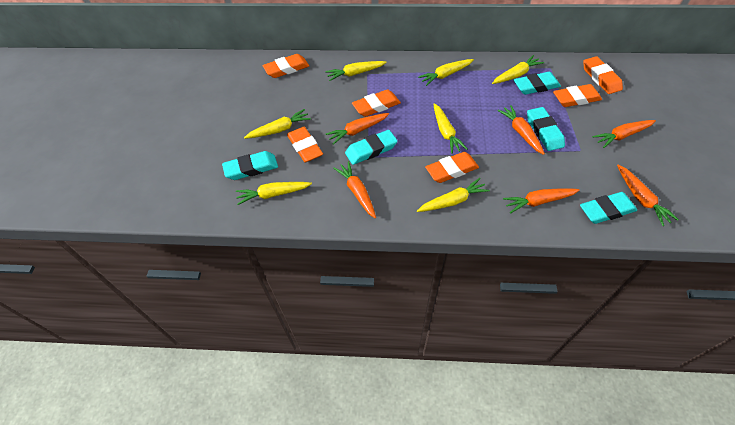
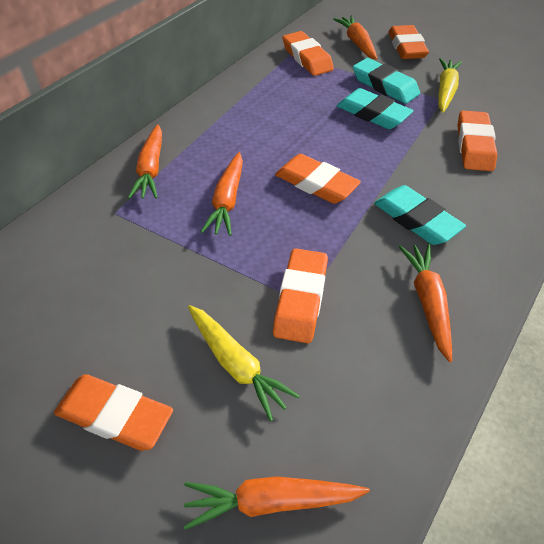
orange carrot: 6 -> 5
turquoise eraser: 5 -> 3
yellow carrot: 7 -> 2

